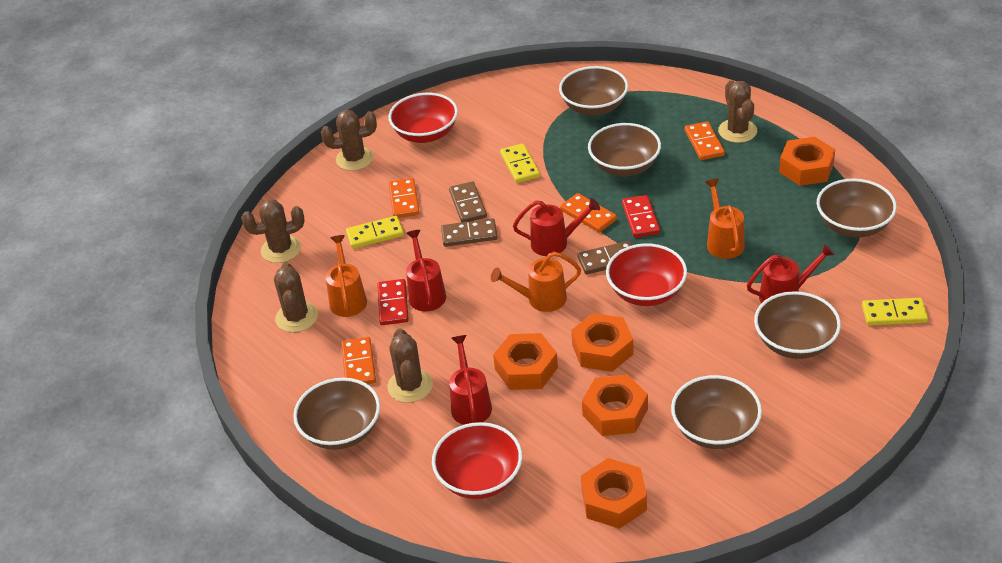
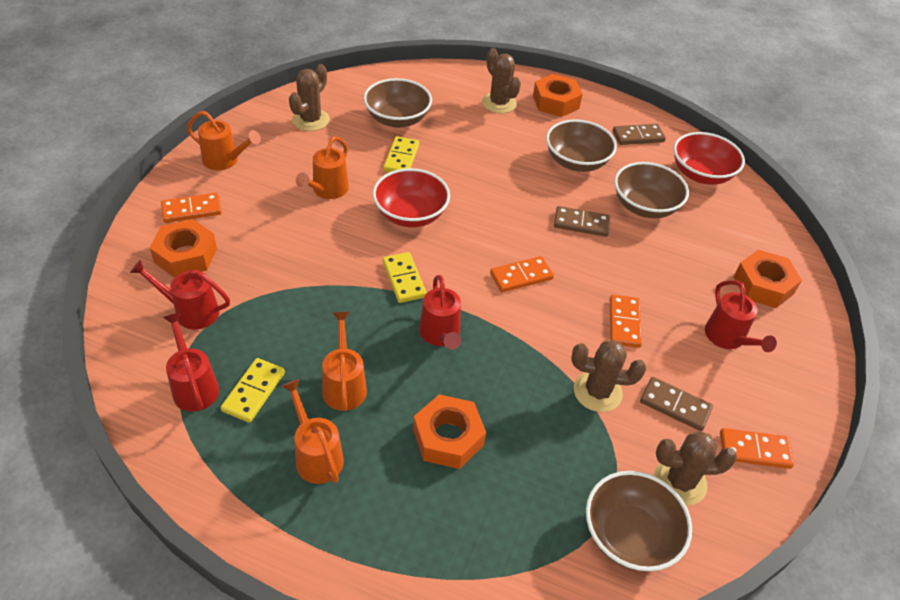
brown bowl: 6 -> 4
brown cactus: 5 -> 4
orange nut: 5 -> 4
orange watering can: 3 -> 4
red bowl: 3 -> 2
red domino: 2 -> 0

